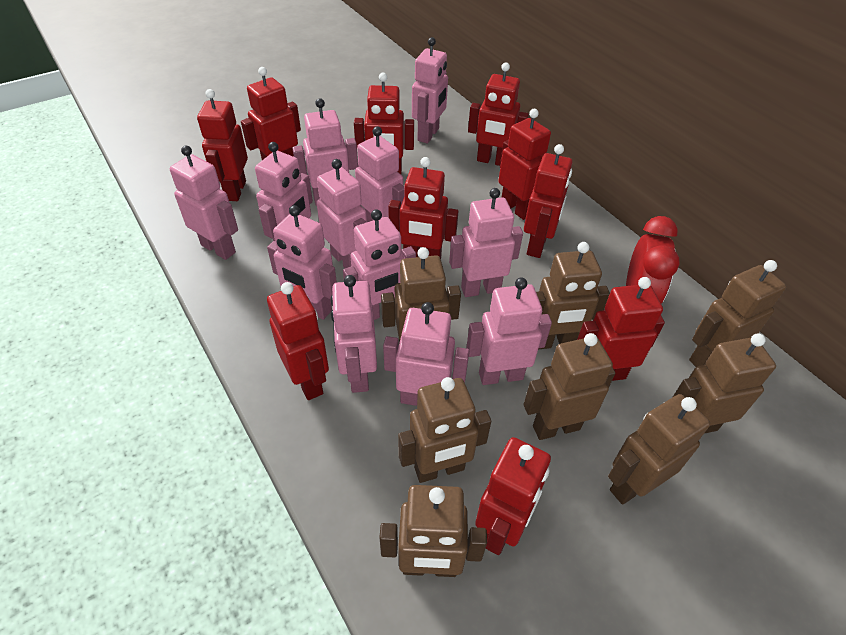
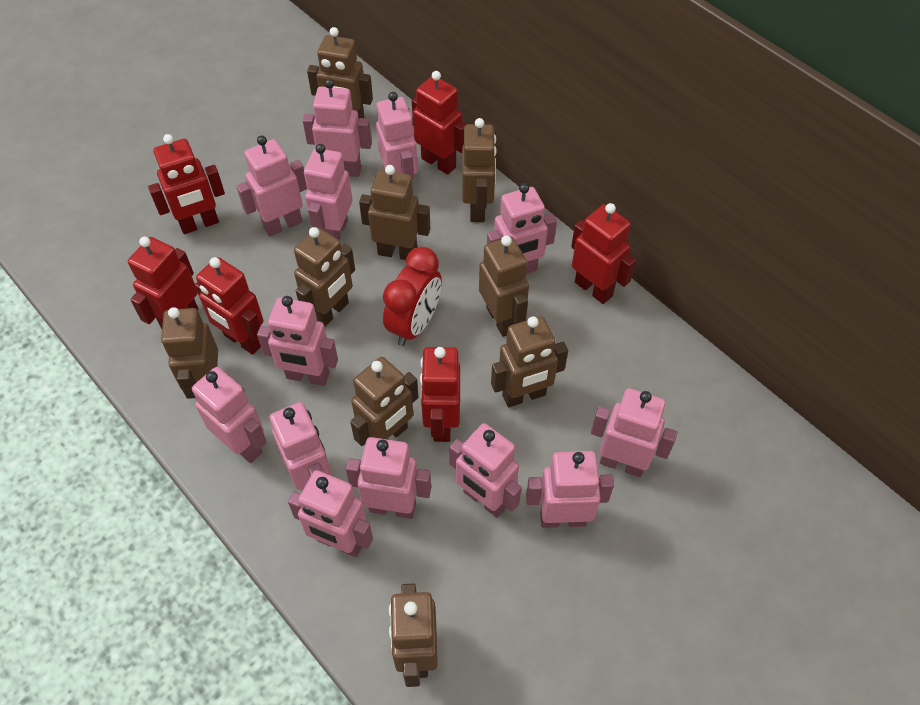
brown robot: 8 -> 9
pink robot: 12 -> 13
red robot: 10 -> 6

